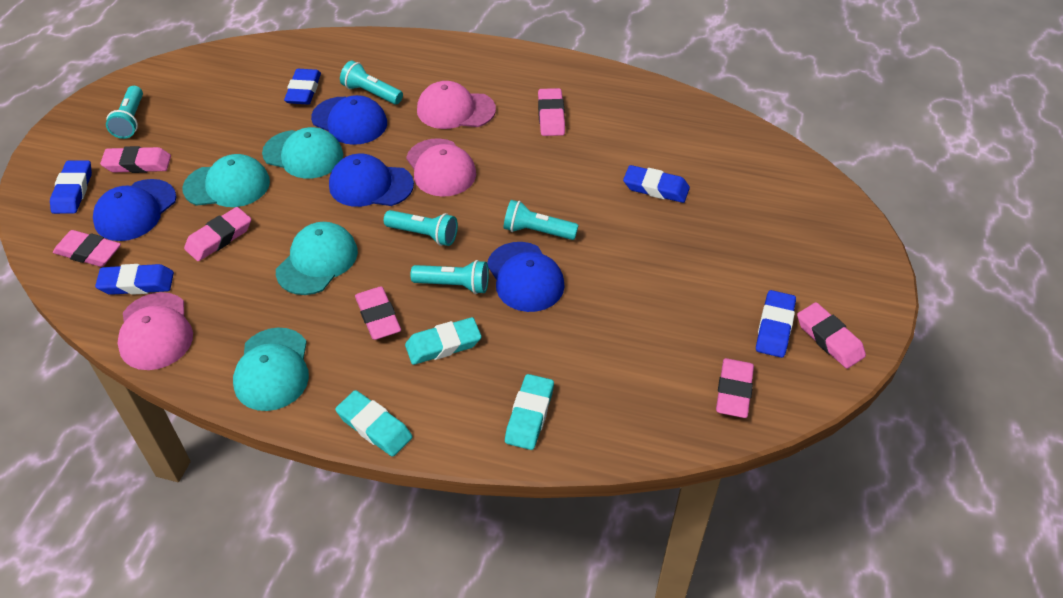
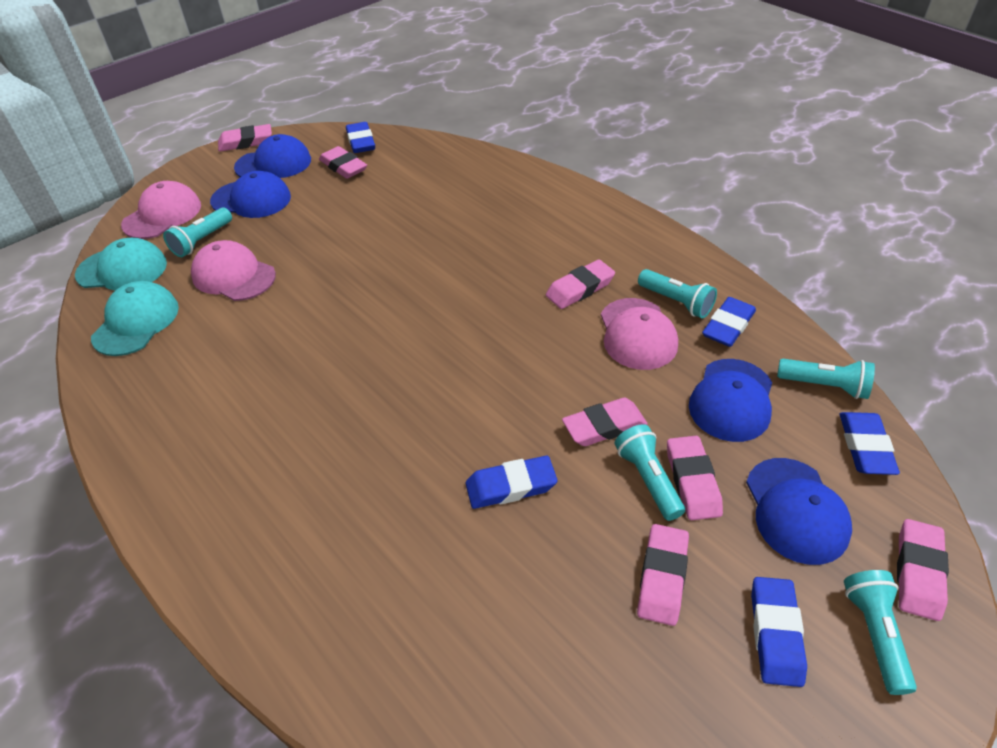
turquoise cap: 4 -> 2
turquoise eraser: 3 -> 0

